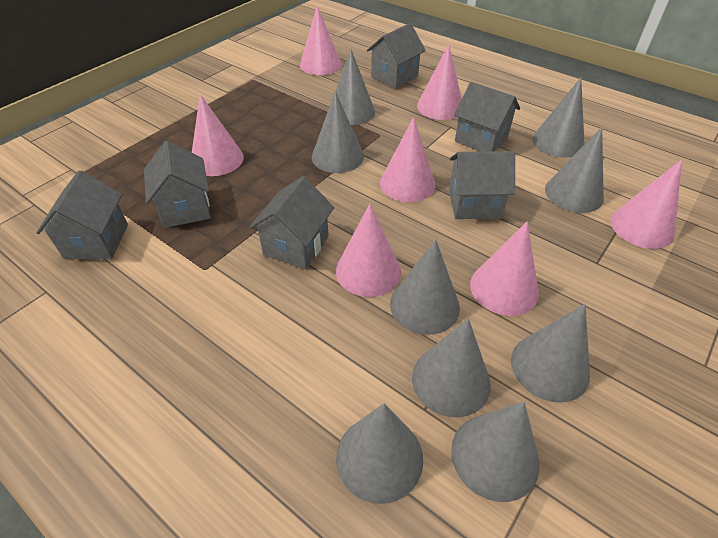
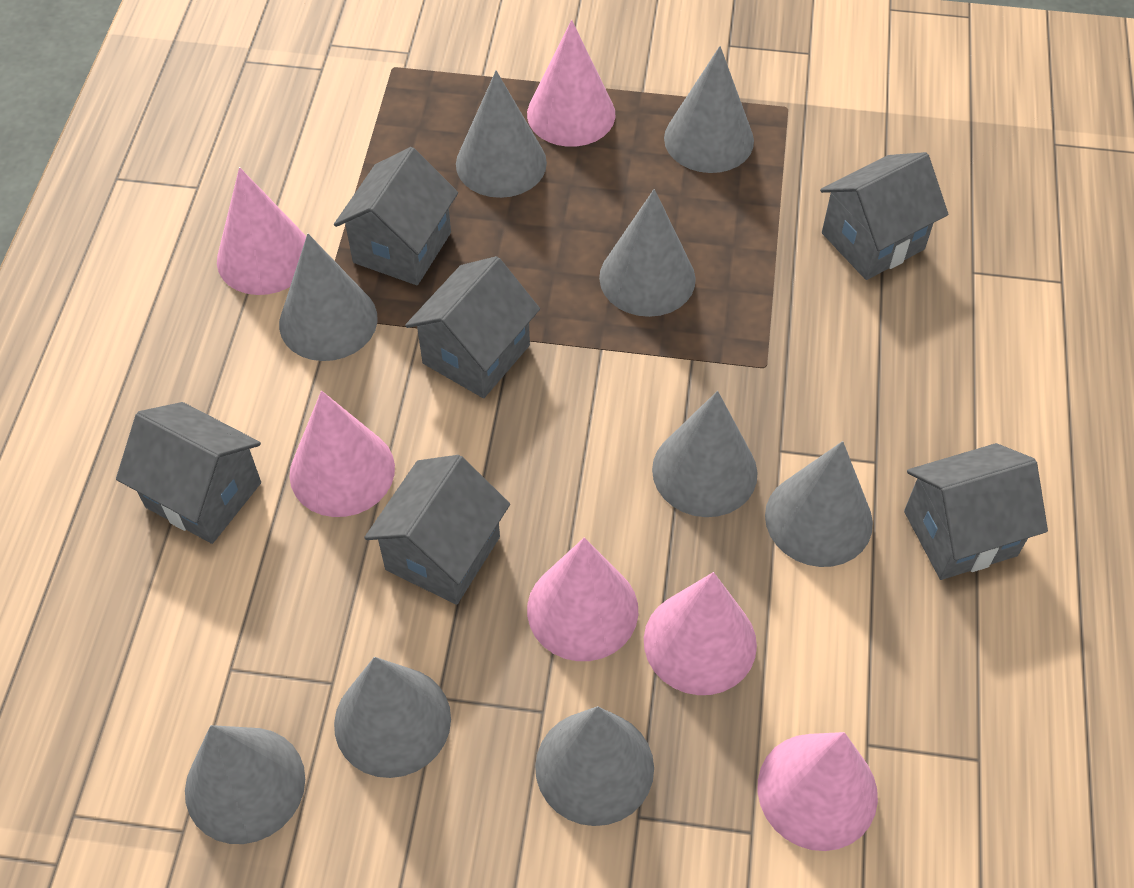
pink cone: 7 -> 6

